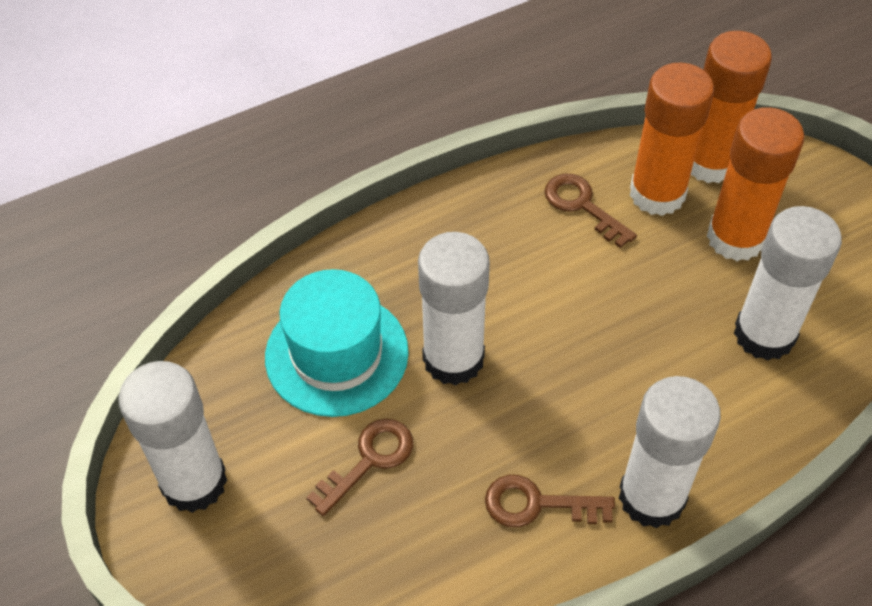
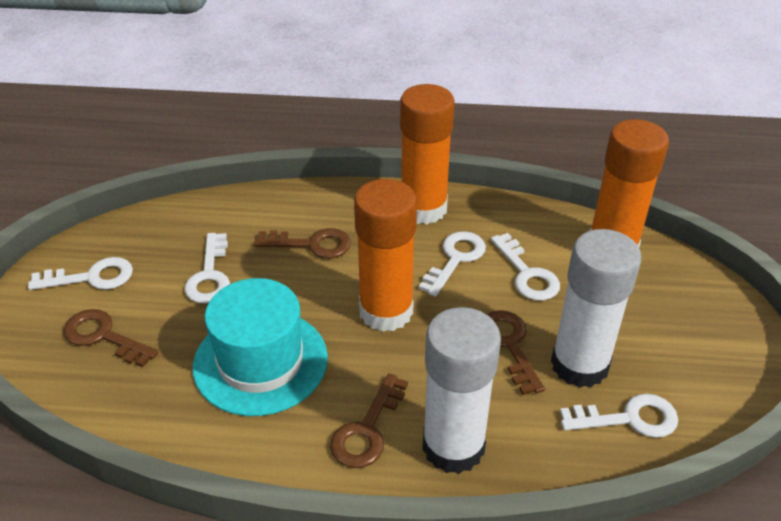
brown key: 3 -> 4
white glue stick: 4 -> 2
white key: 0 -> 5

